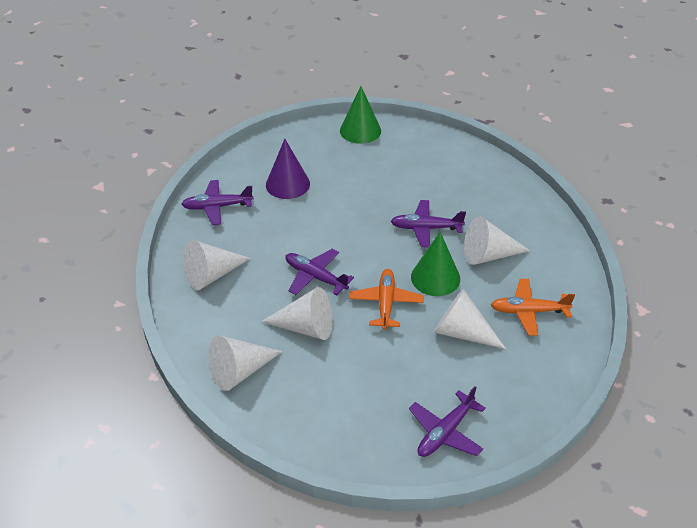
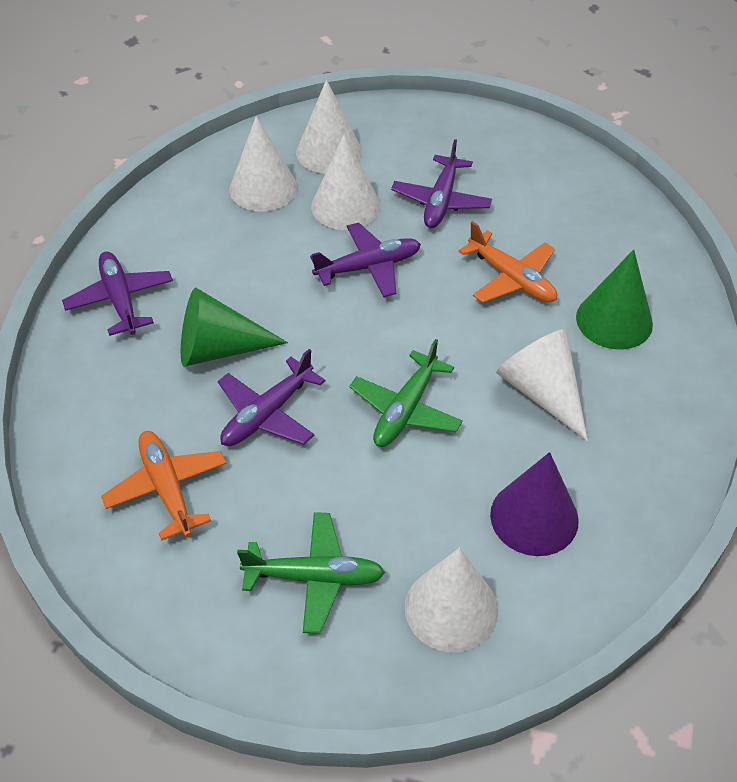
green plane: 0 -> 2

